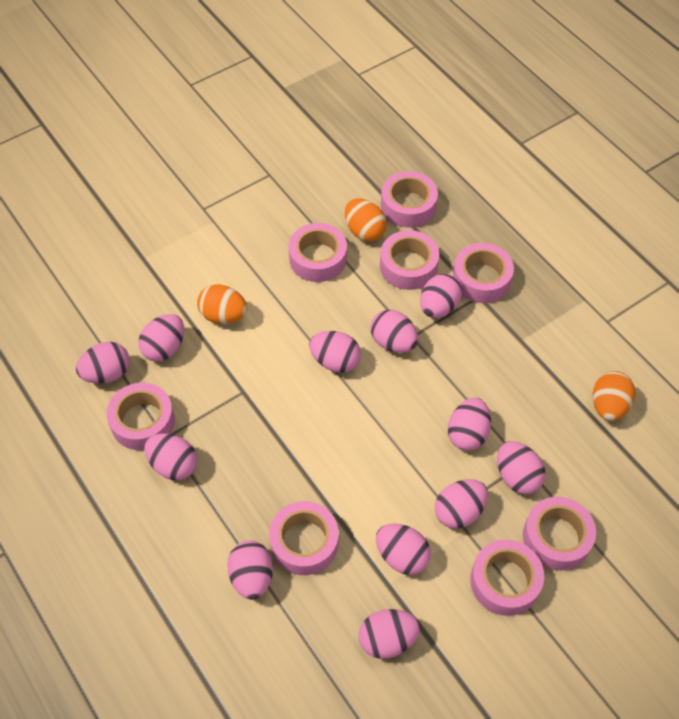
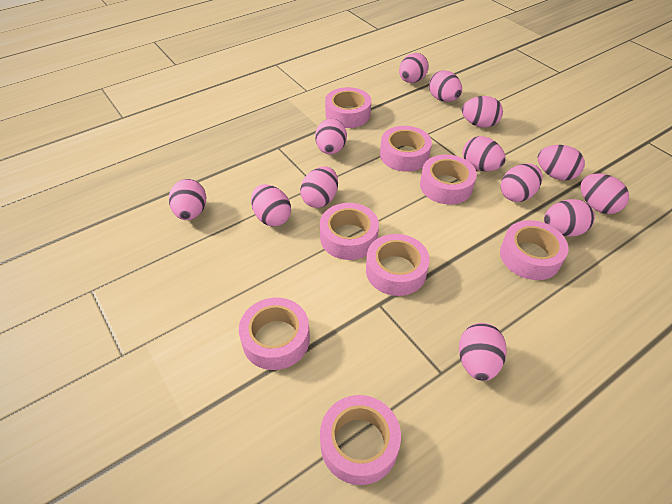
orange egg: 3 -> 0
pink egg: 12 -> 13

